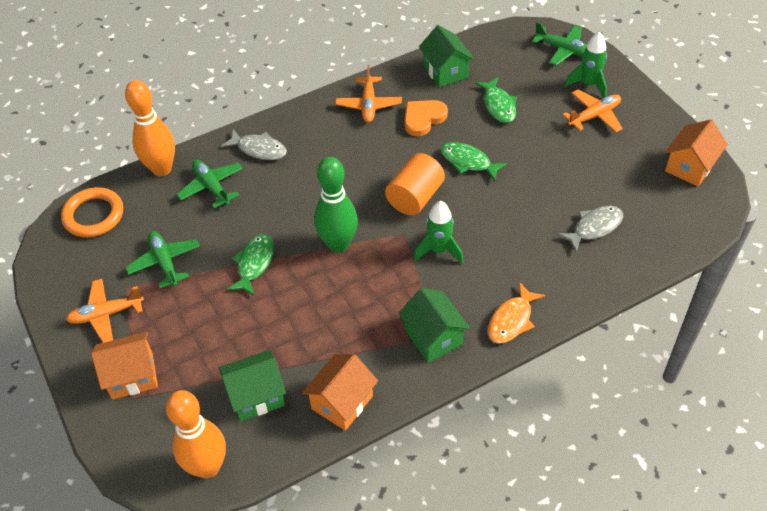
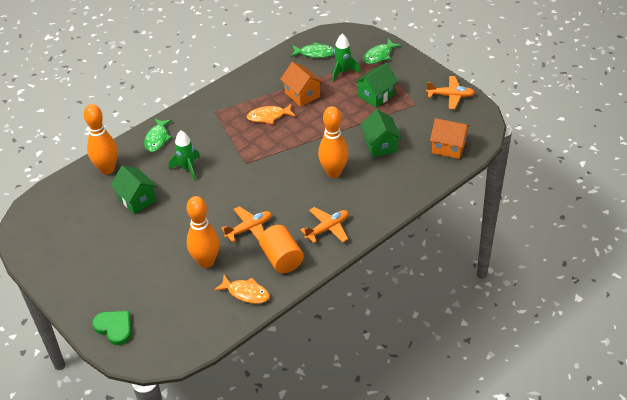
green bowling pin: 1 -> 0
green heart: 0 -> 1
green plane: 3 -> 0
grey fish: 2 -> 0
orange bowling pin: 2 -> 3
orange fish: 1 -> 2
orange heart: 1 -> 0
orange house: 3 -> 2
orange ring: 1 -> 0

